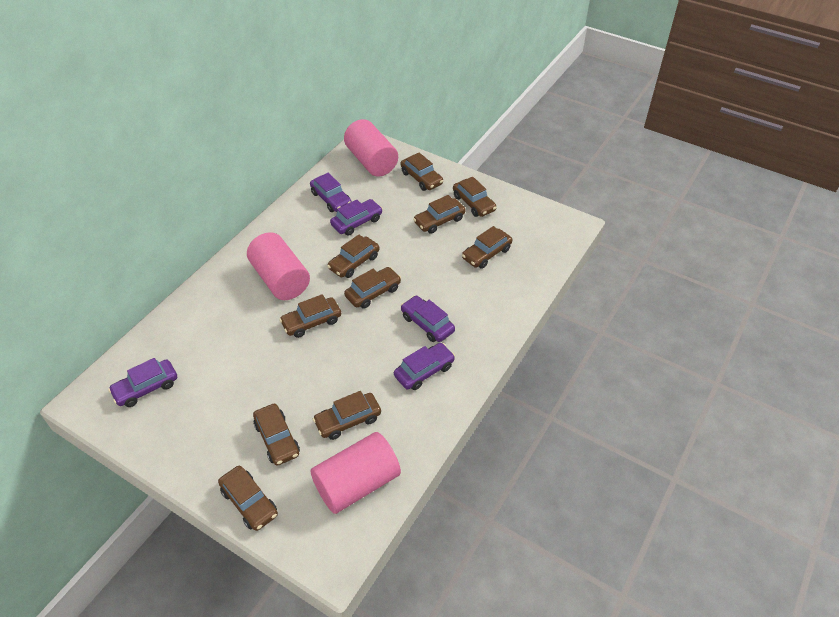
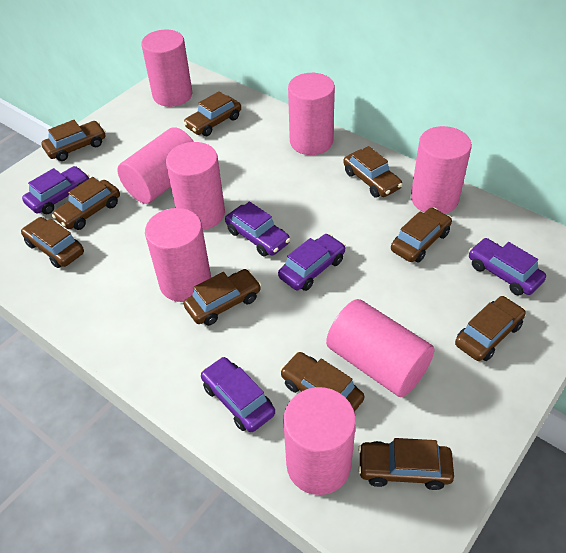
pink cylinder: 3 -> 8

